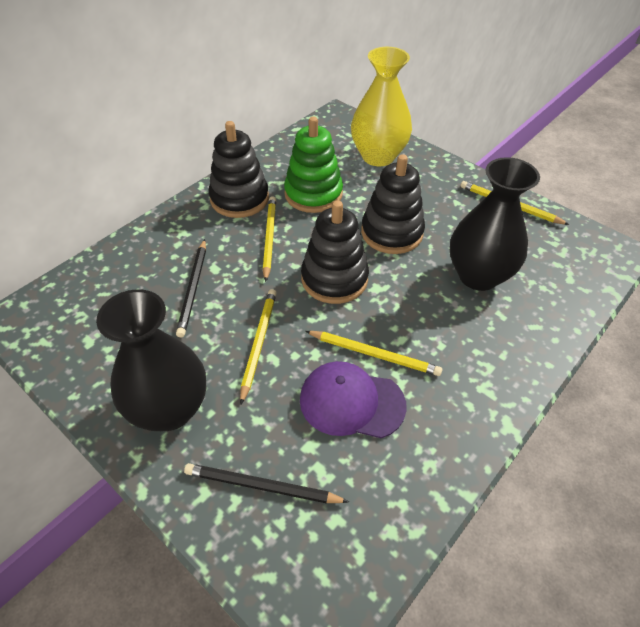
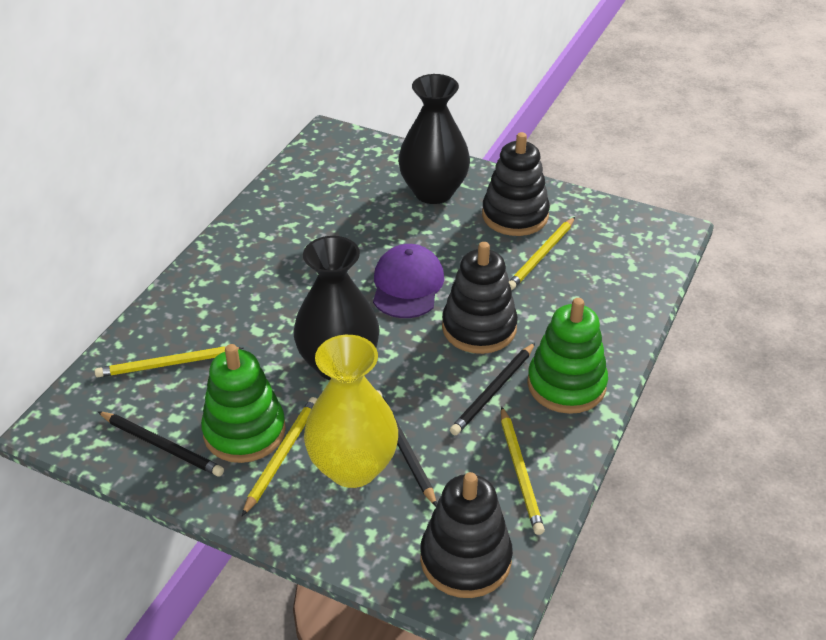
black pencil: 2 -> 3
green stacking toy: 1 -> 2

